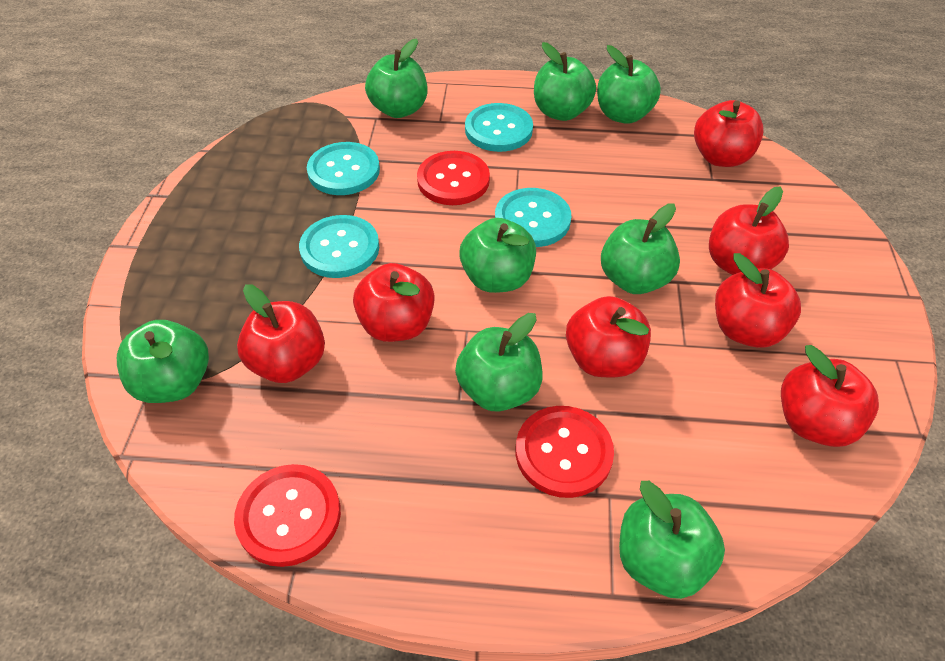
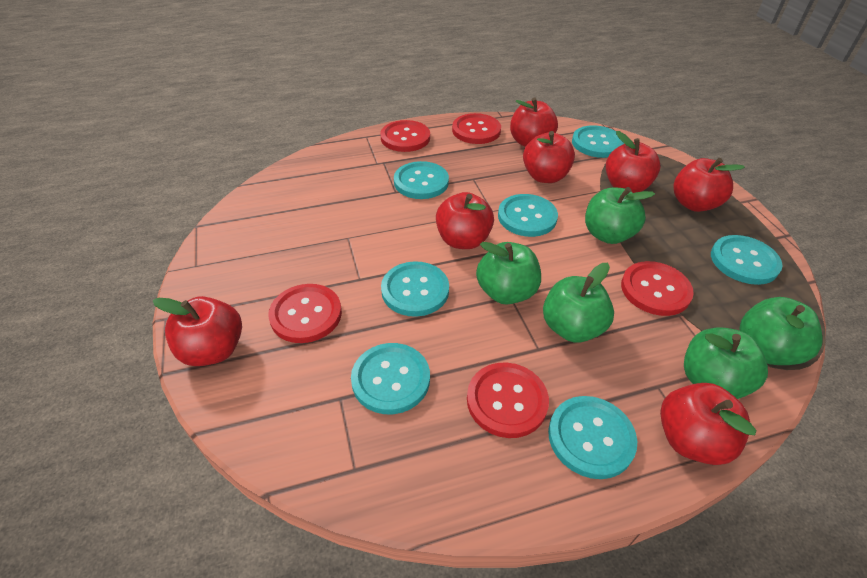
green apple: 8 -> 5
red button: 3 -> 5
turquoise button: 4 -> 7

